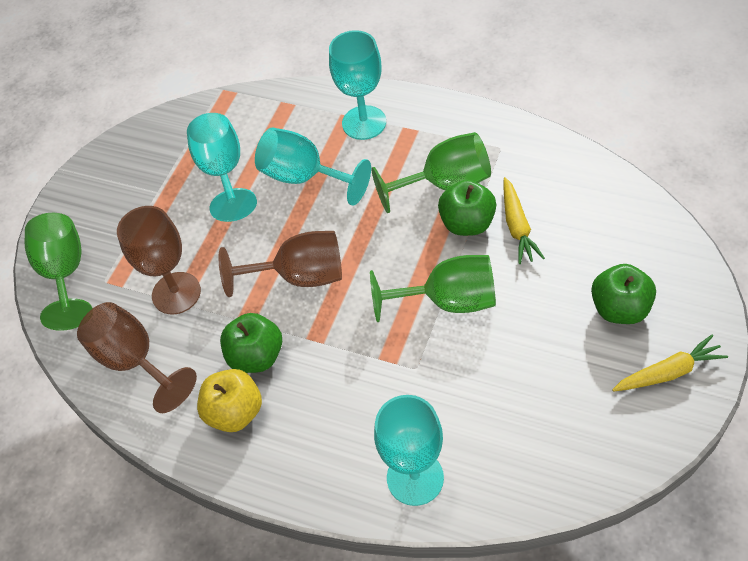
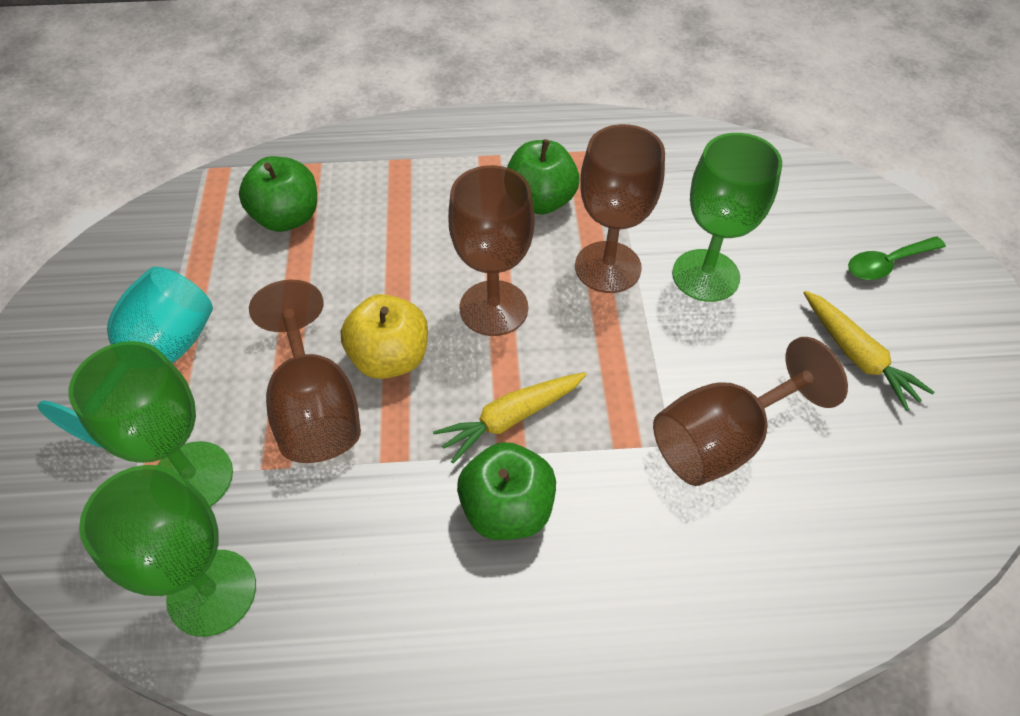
brown goblet: 3 -> 4
green spoon: 0 -> 1
turquoise goblet: 4 -> 1

